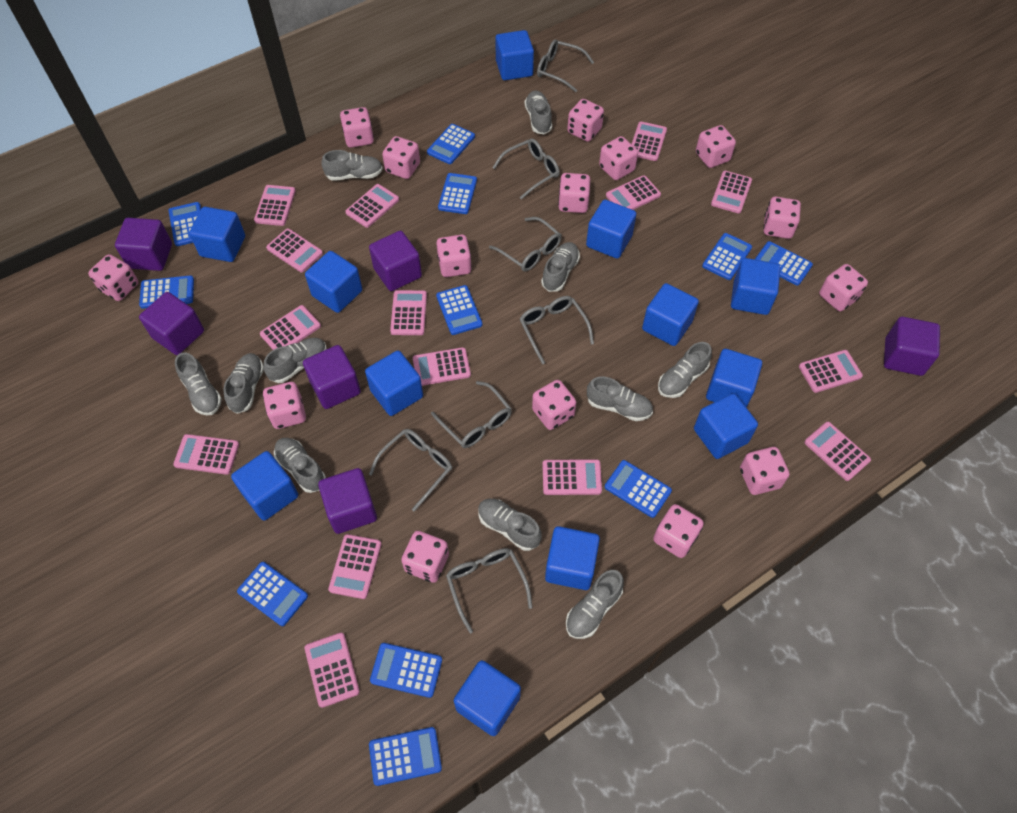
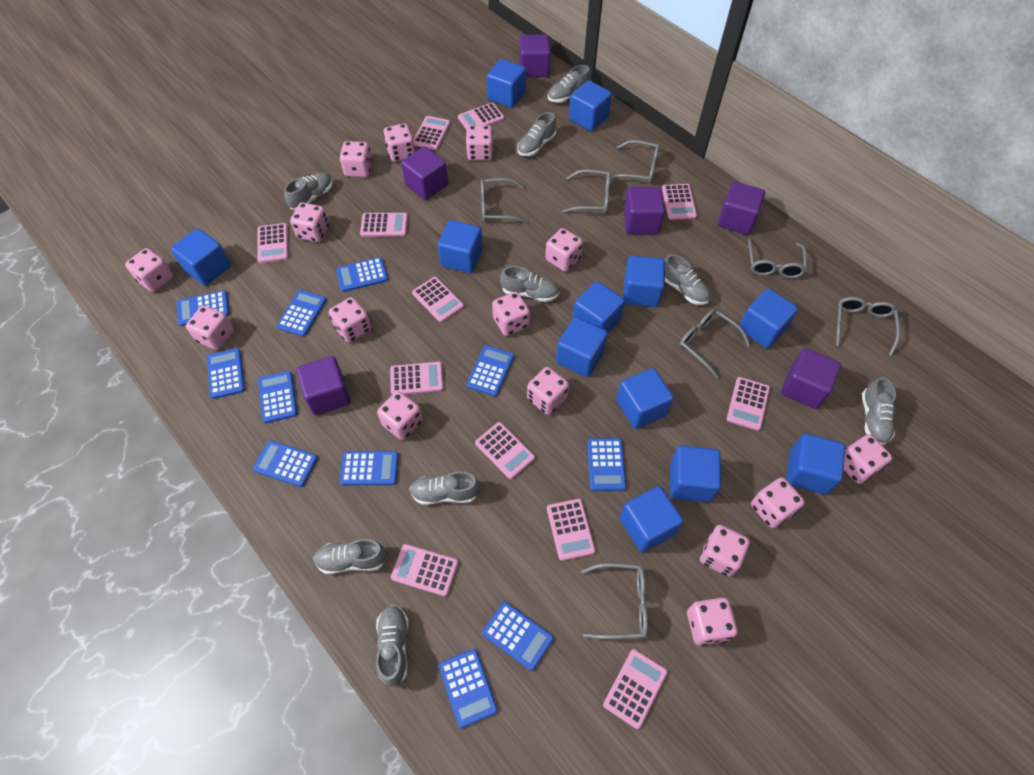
grey shoe: 11 -> 9
pink calculator: 15 -> 12

